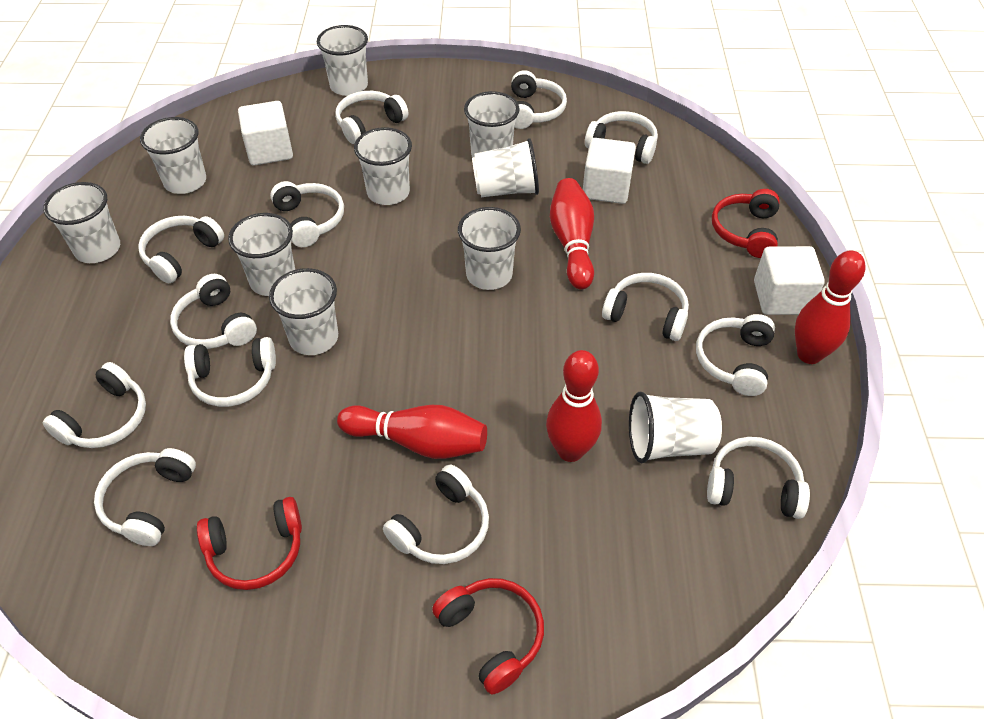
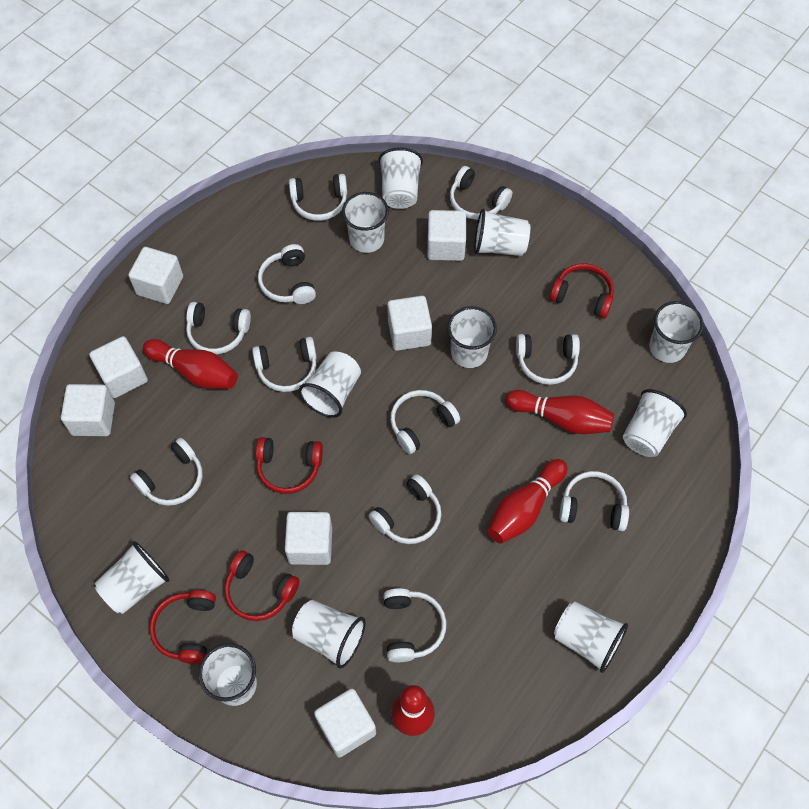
red headphones: 3 -> 4
white cube: 3 -> 7
white cup: 10 -> 11
white headphones: 13 -> 11

